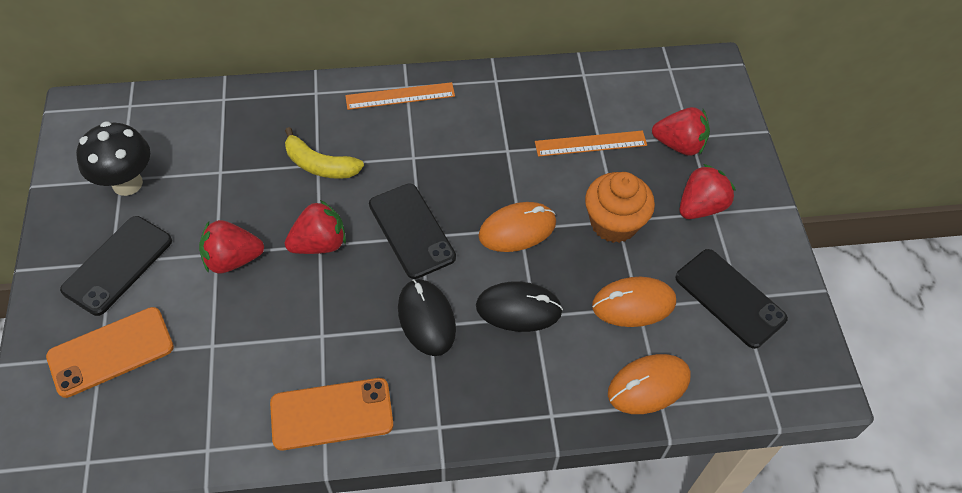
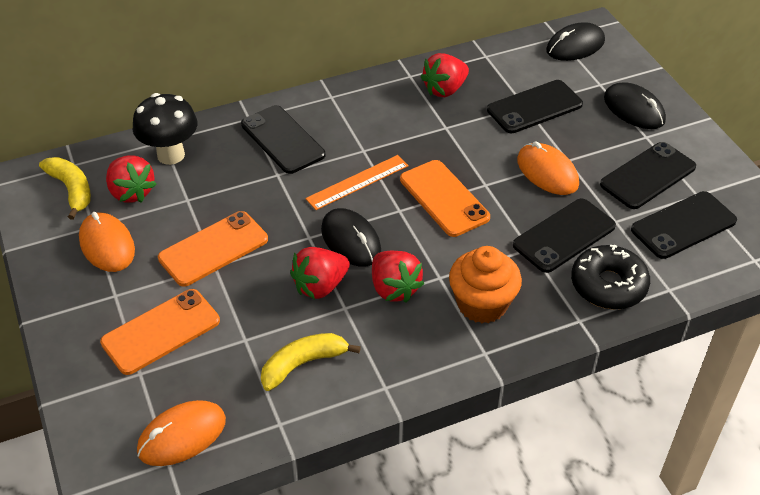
black donut: 0 -> 1
black mouse: 2 -> 3
black phone: 3 -> 5
orange phone: 2 -> 3
orange ruler: 2 -> 1
yellow banana: 1 -> 2

